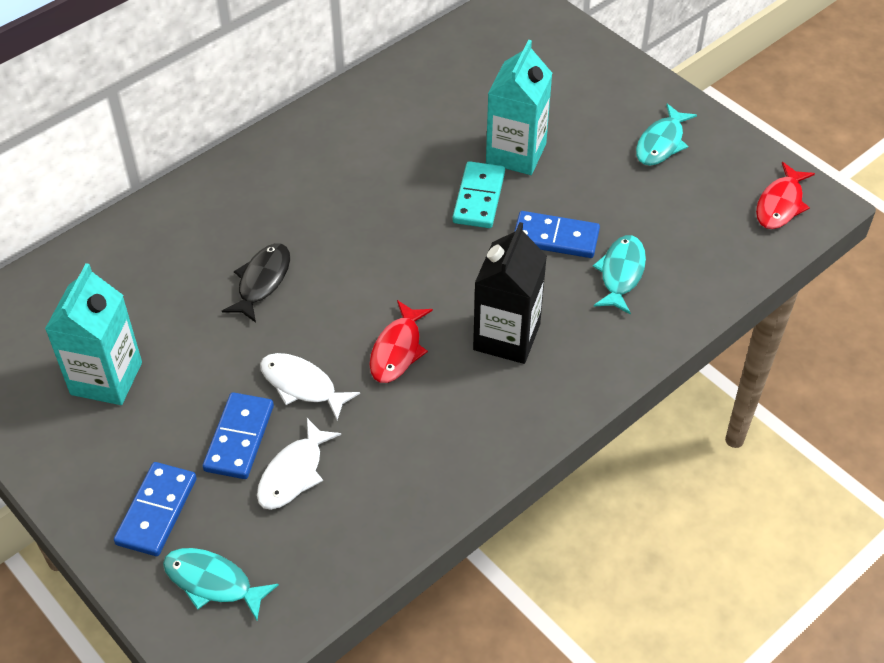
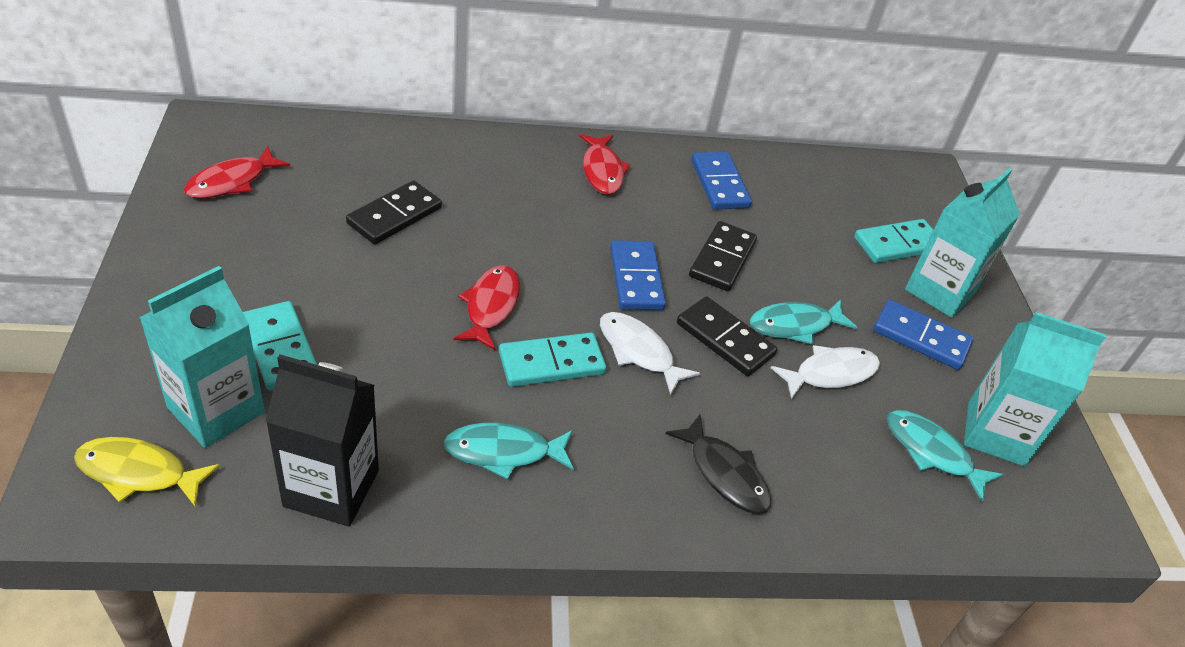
black domino: 0 -> 3
red fish: 2 -> 3
turquoise carton: 2 -> 3
turquoise domino: 1 -> 3
yellow fish: 0 -> 1

